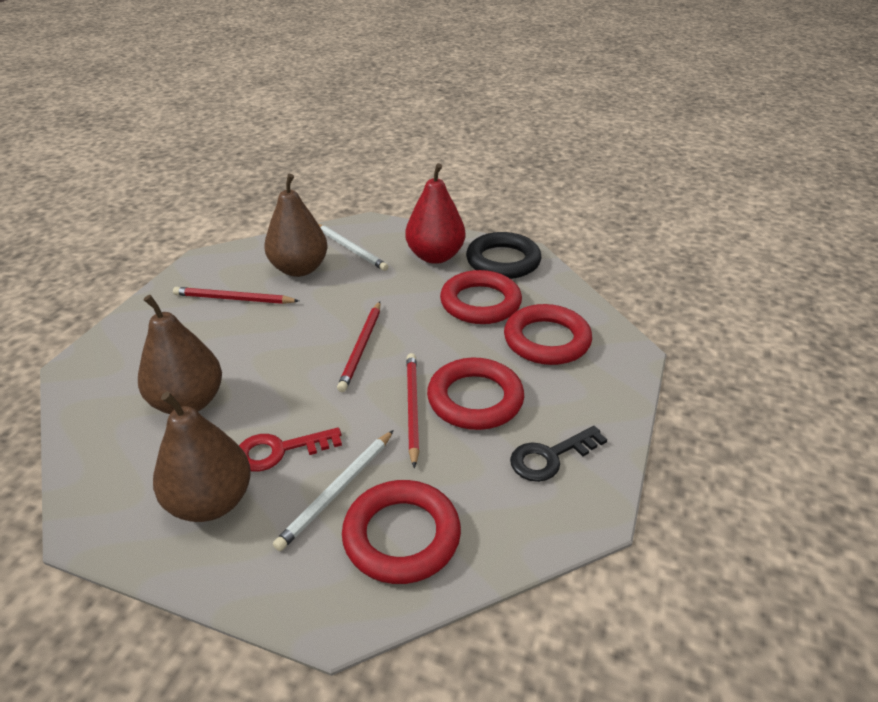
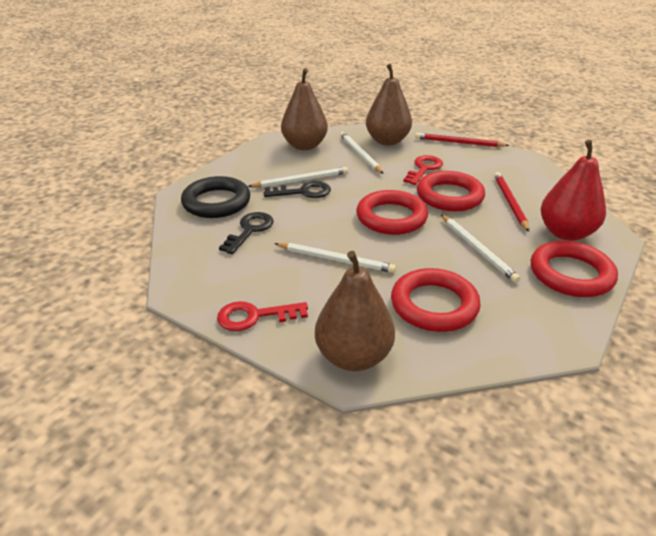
black key: 1 -> 2
red key: 1 -> 2
red pencil: 3 -> 2
white pencil: 2 -> 4

